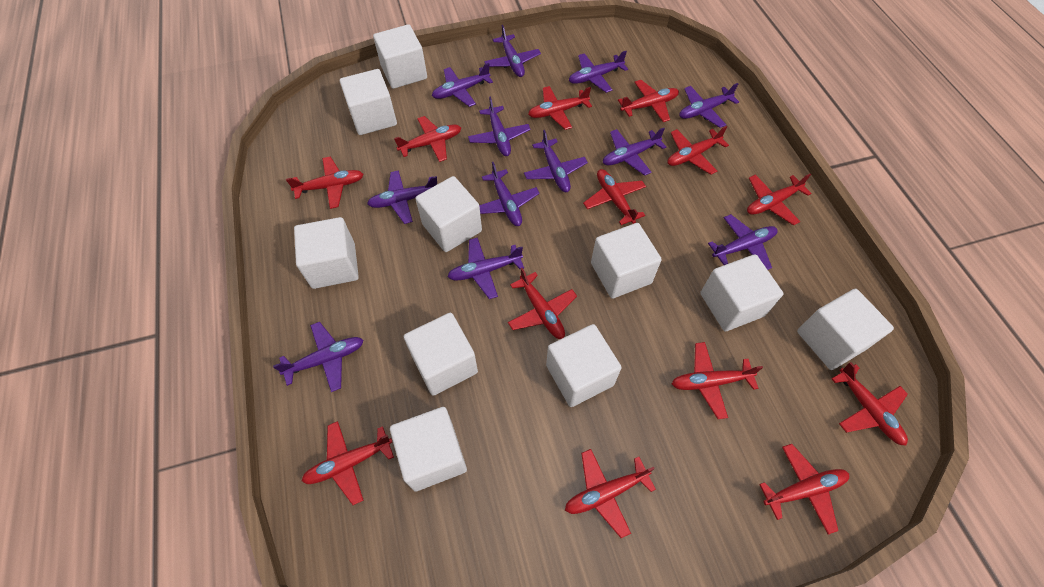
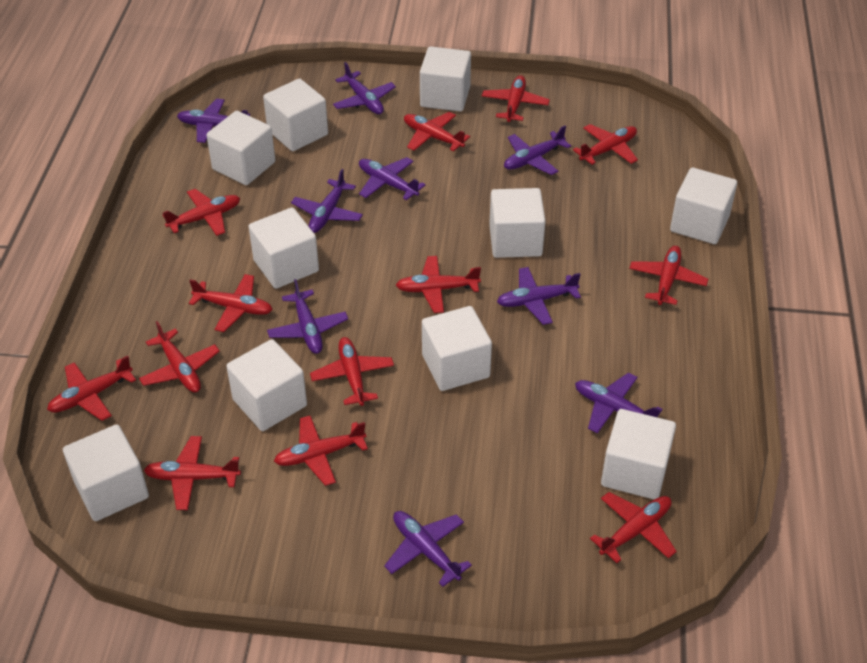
purple plane: 12 -> 9

